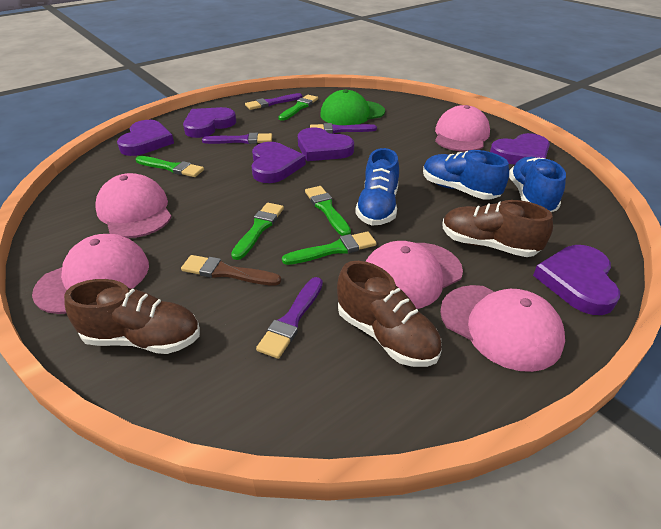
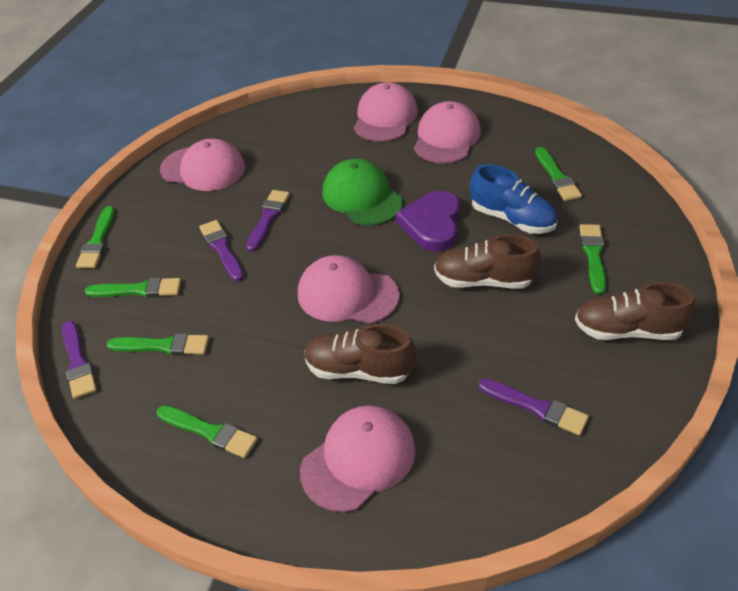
blue shoe: 3 -> 1
brown brush: 1 -> 0
green brush: 5 -> 6
purple heart: 6 -> 1

